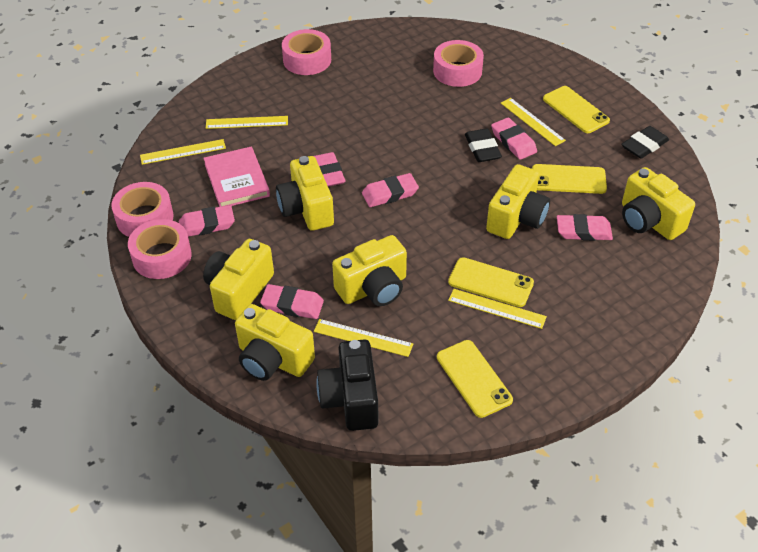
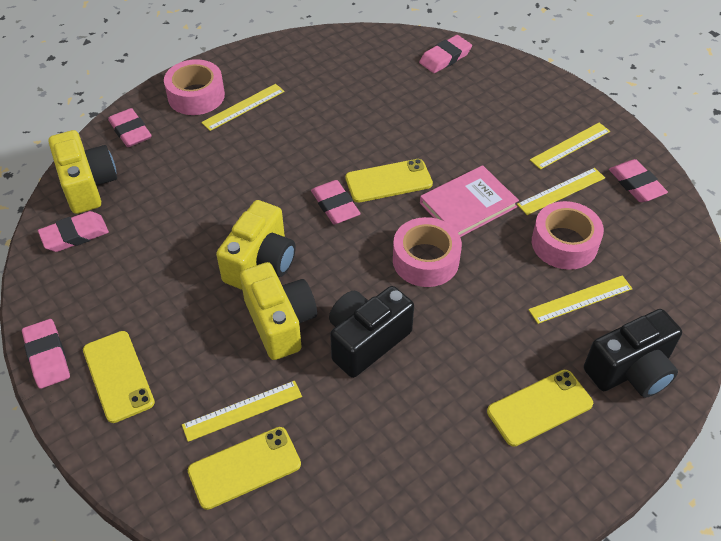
black camera: 1 -> 2
black eraser: 2 -> 0
pink tape: 4 -> 3
yellow camera: 6 -> 3

